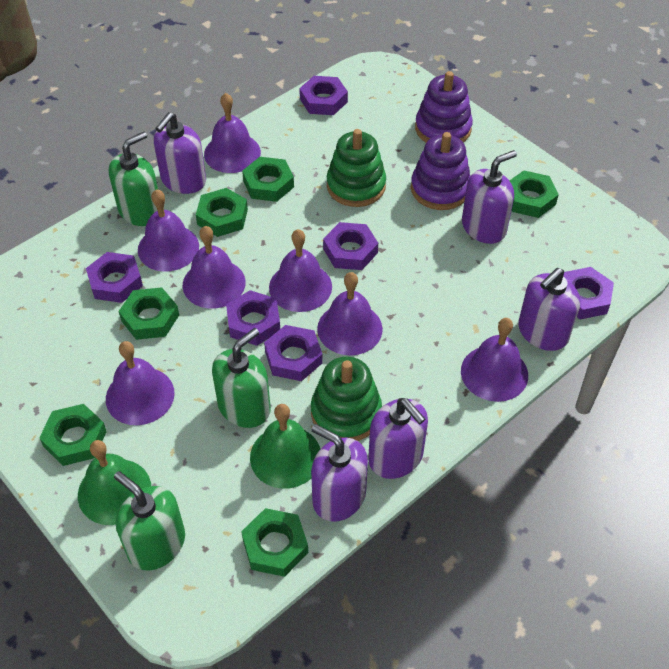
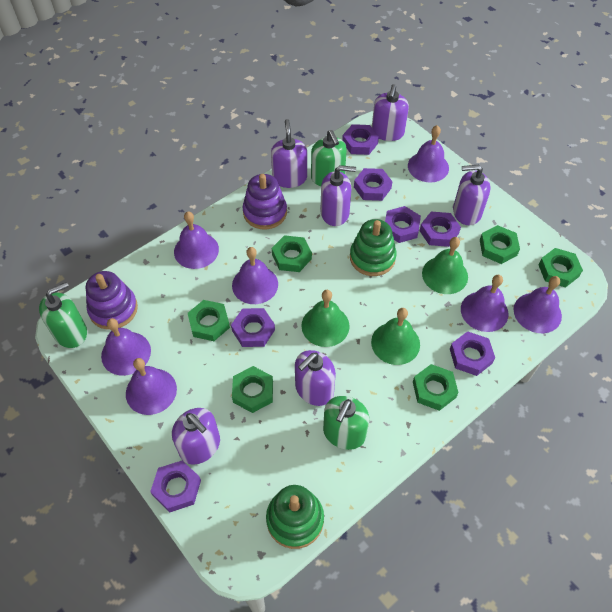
green bell: 2 -> 3
purple nut: 6 -> 7
purple soap dispenser: 5 -> 6

